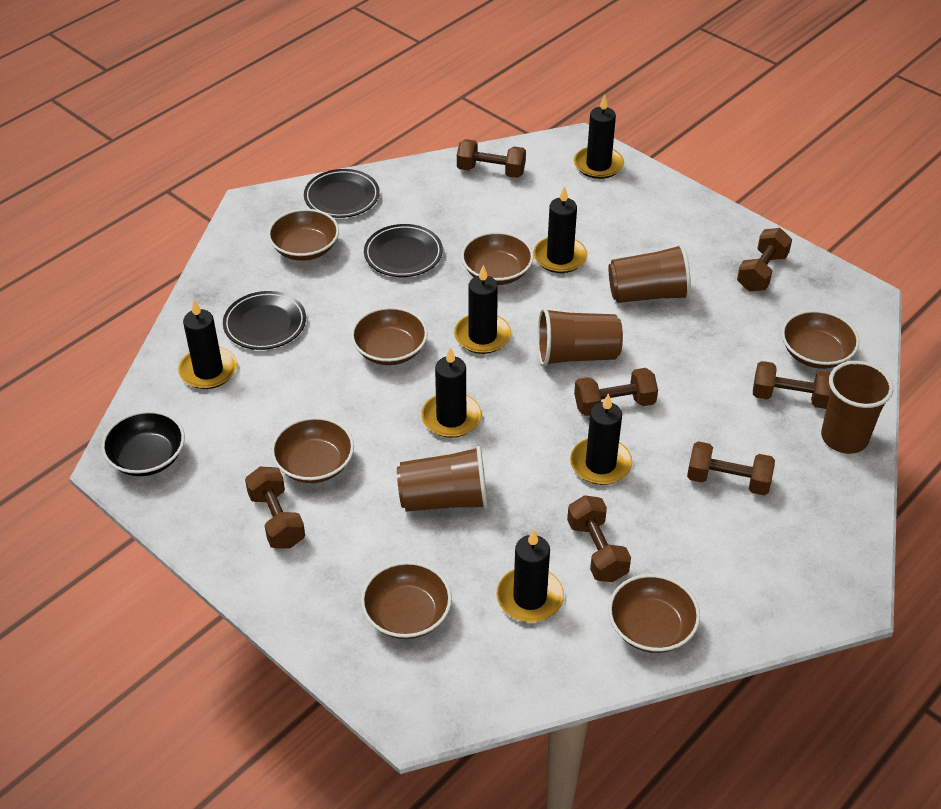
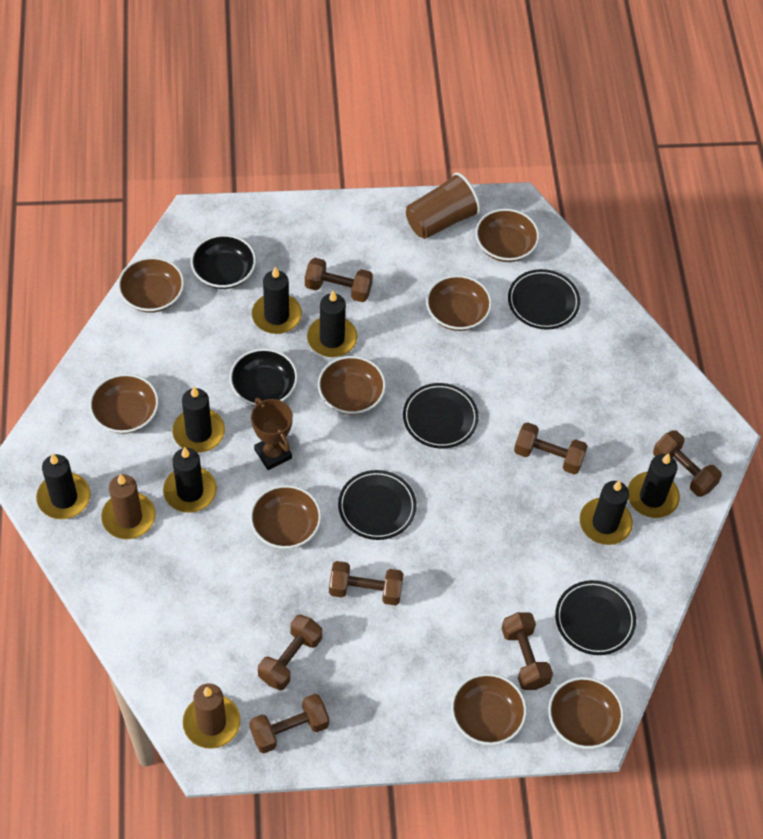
black bowl: 1 -> 2
black plate: 3 -> 4
brown bowl: 7 -> 8
brown candle: 0 -> 2
brown cup: 4 -> 1
brown trophy: 0 -> 1

